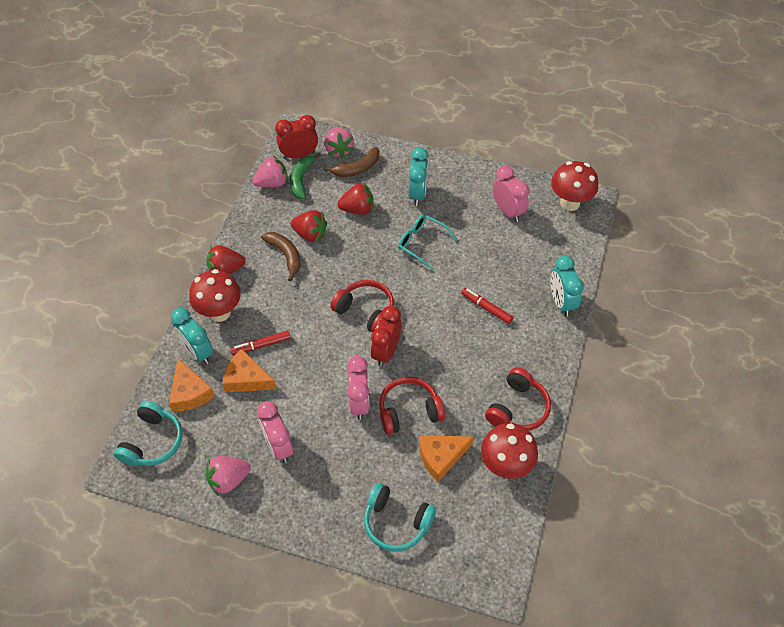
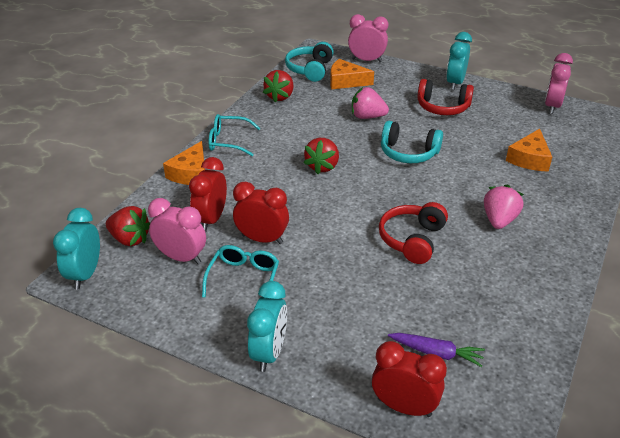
brown banana: 2 -> 0
green banana: 1 -> 0
pink strawberry: 3 -> 2
purple carrot: 0 -> 1
red clock: 2 -> 3
red headphones: 3 -> 2
red marker: 2 -> 0
red mushroom: 3 -> 0
turquoise glasses: 1 -> 2

